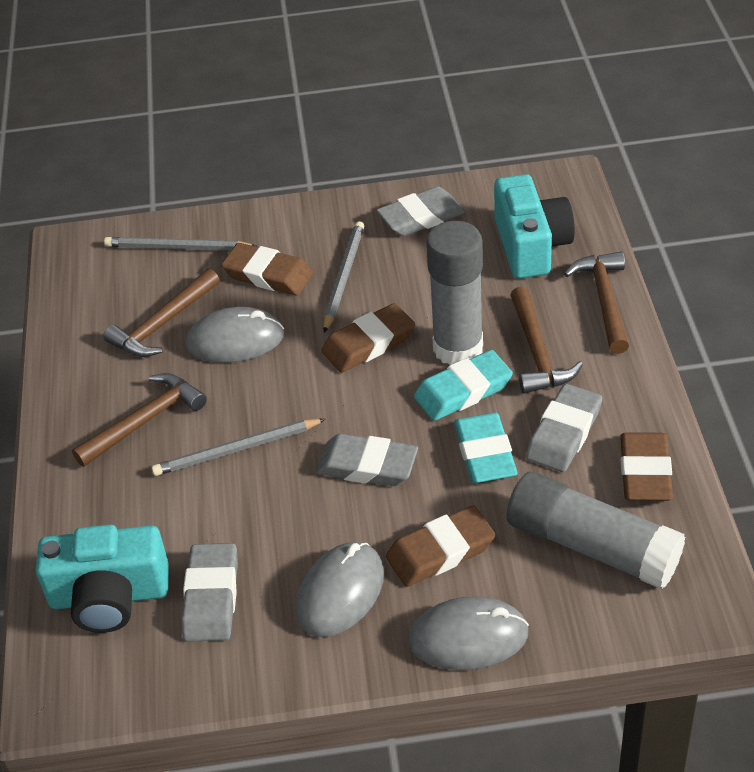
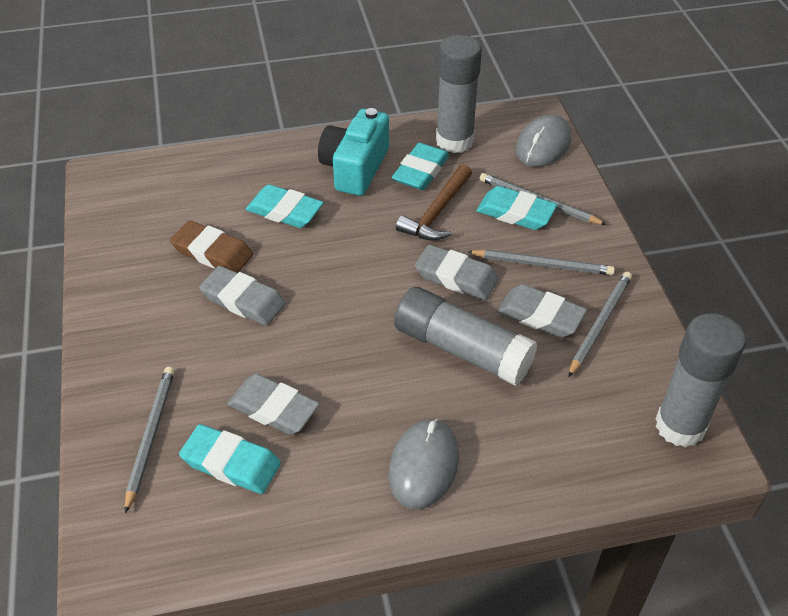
brown eraser: 4 -> 1
brown hammer: 4 -> 1
grey glue stick: 2 -> 3
grey mouse: 3 -> 2
grey pencil: 3 -> 4
turquoise camera: 2 -> 1
turquoise eraser: 2 -> 4

